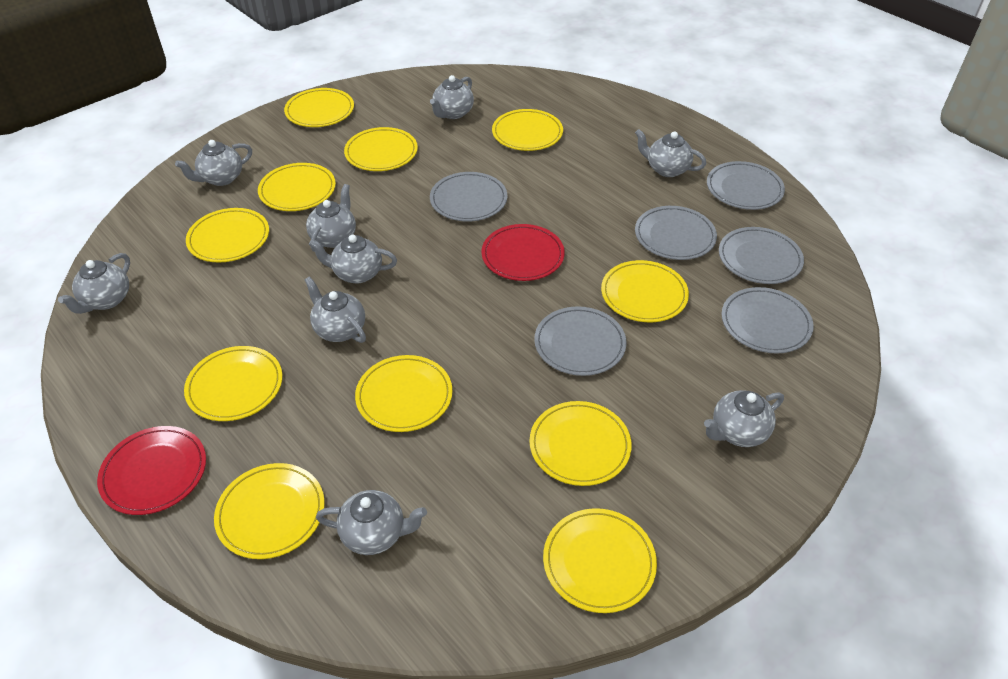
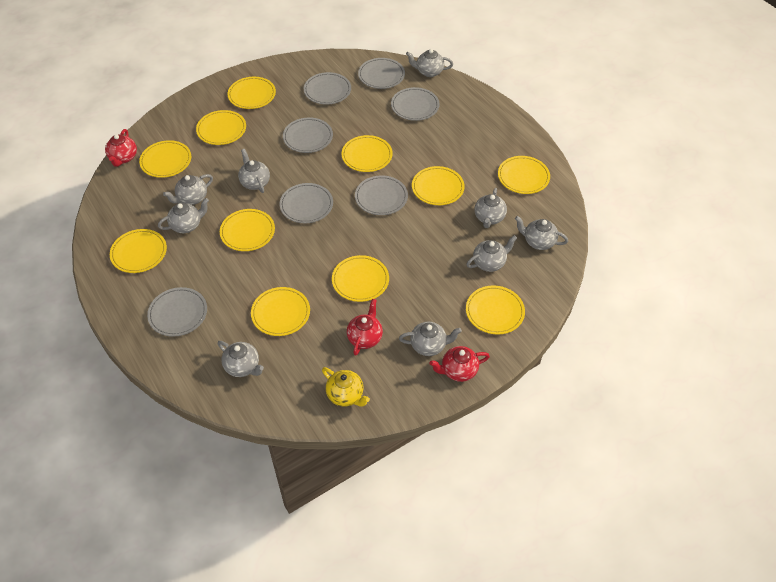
grey plate: 6 -> 7
red plate: 2 -> 0
red teapot: 0 -> 3
yellow teapot: 0 -> 1

